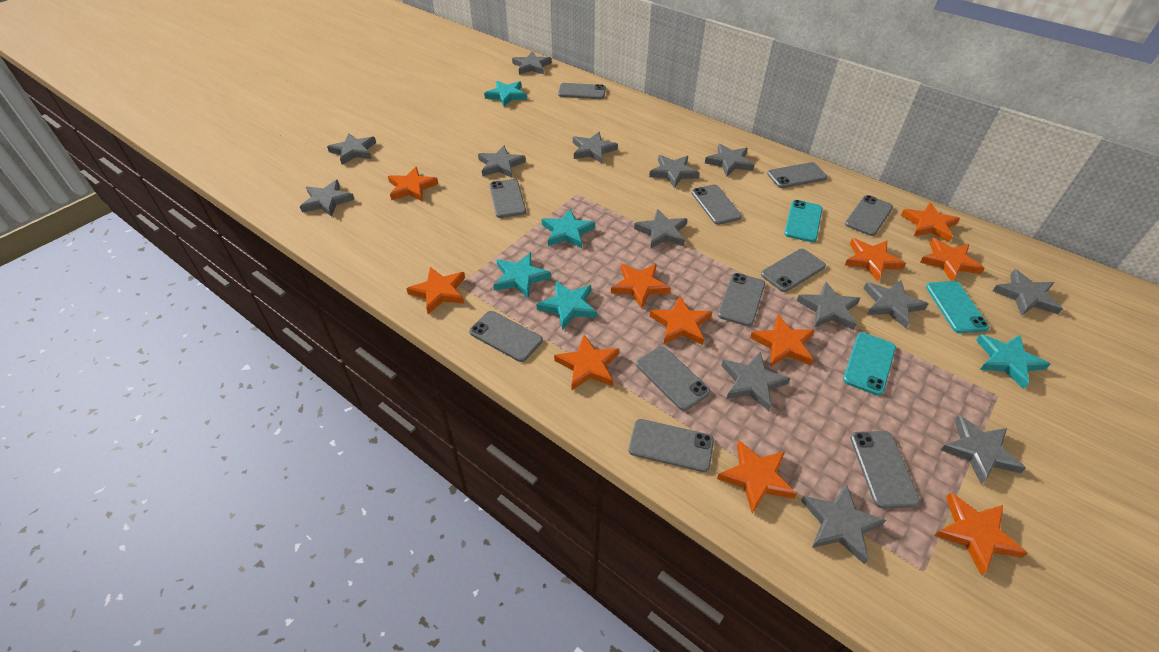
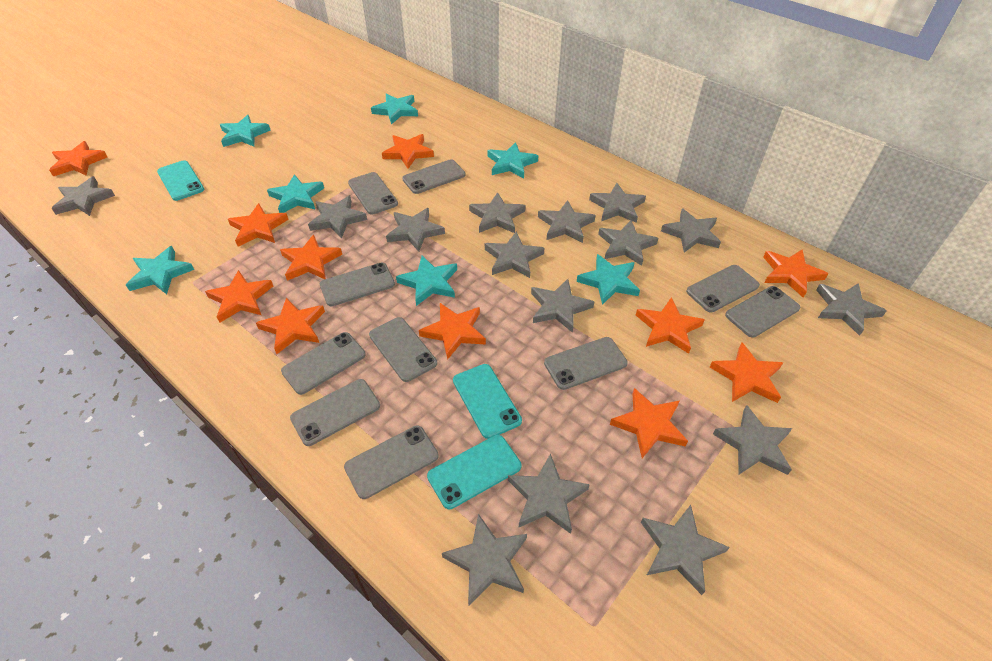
grey phone: 11 -> 10
grey star: 14 -> 15
turquoise star: 5 -> 7

